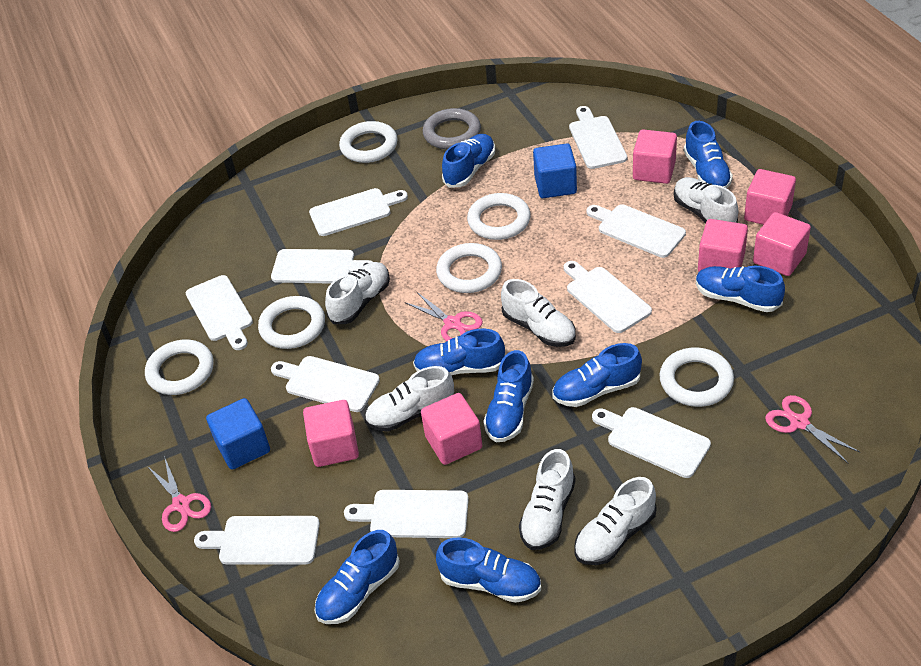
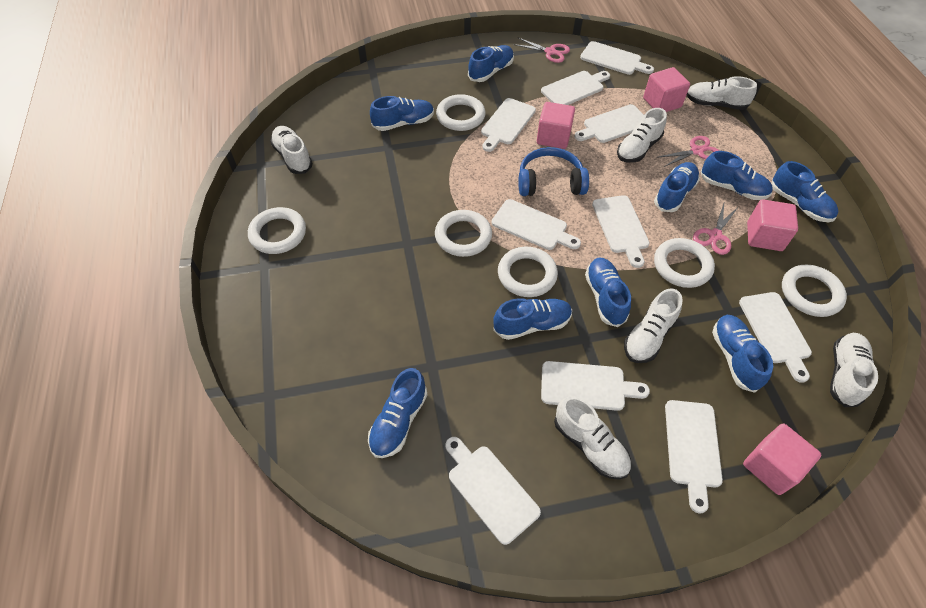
blue cube: 2 -> 0
blue headphones: 0 -> 1
blue shoe: 8 -> 9
grey ring: 1 -> 0
pink cube: 6 -> 4

